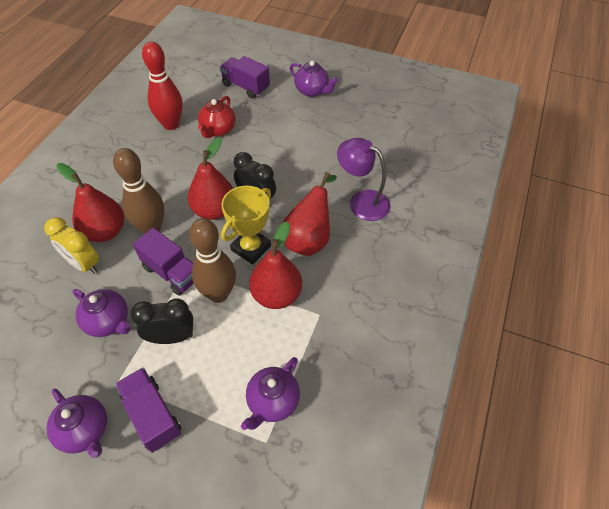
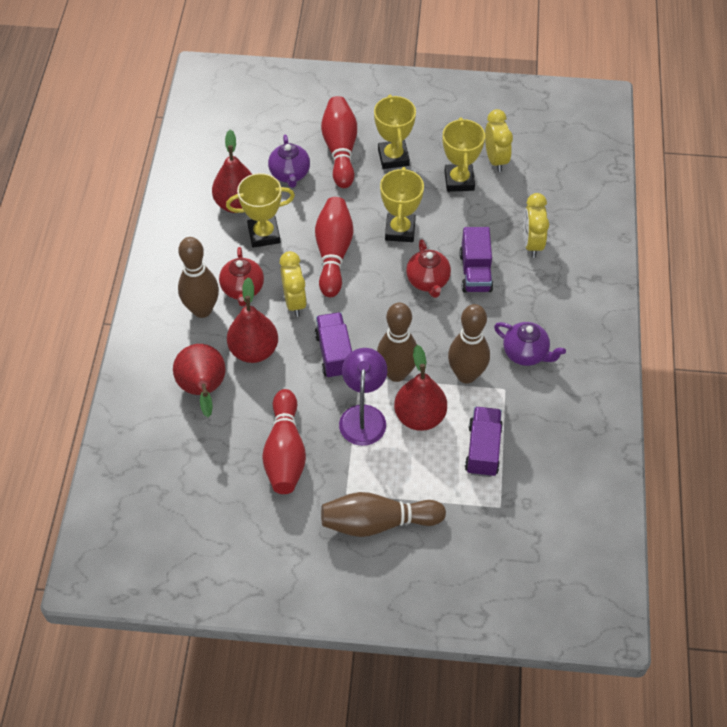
black clock: 2 -> 0
brown bowling pin: 2 -> 4
purple teapot: 4 -> 2
red bowling pin: 1 -> 3
red teapot: 1 -> 2
yellow clock: 1 -> 3
yellow trophy: 1 -> 4

